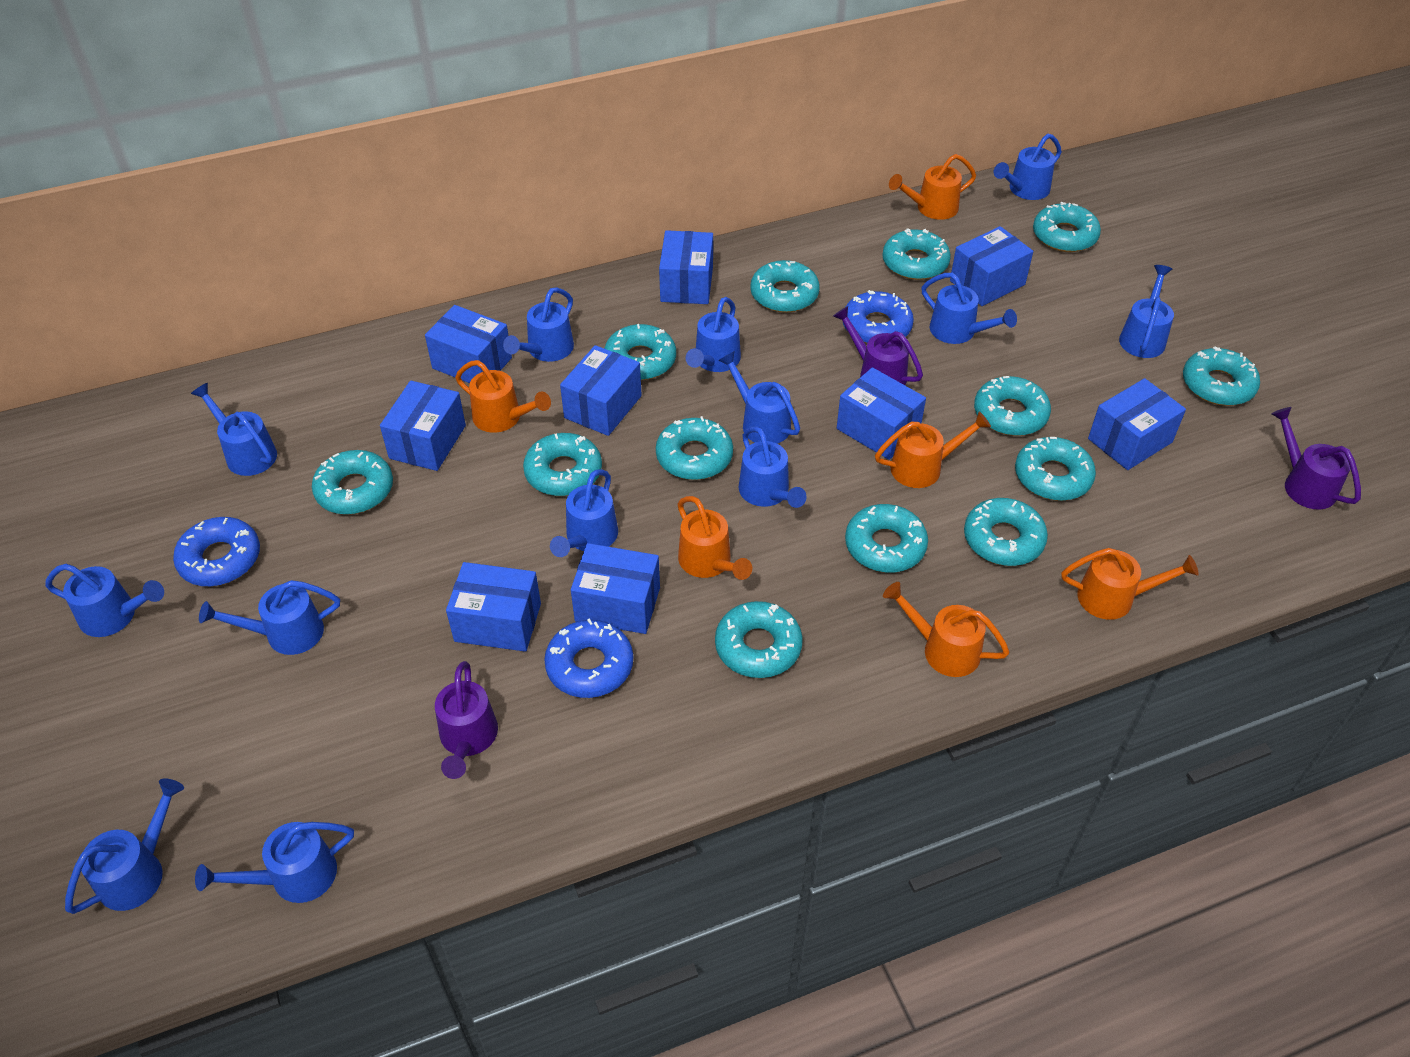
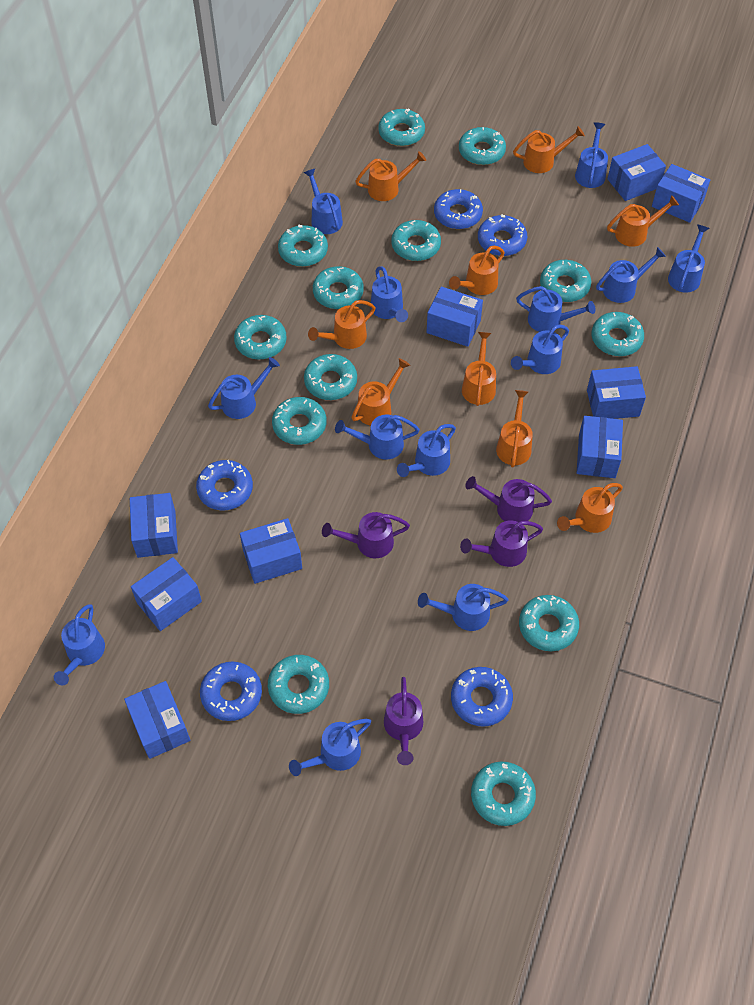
blue donut: 3 -> 5
orange watering can: 6 -> 9
purple watering can: 3 -> 4

